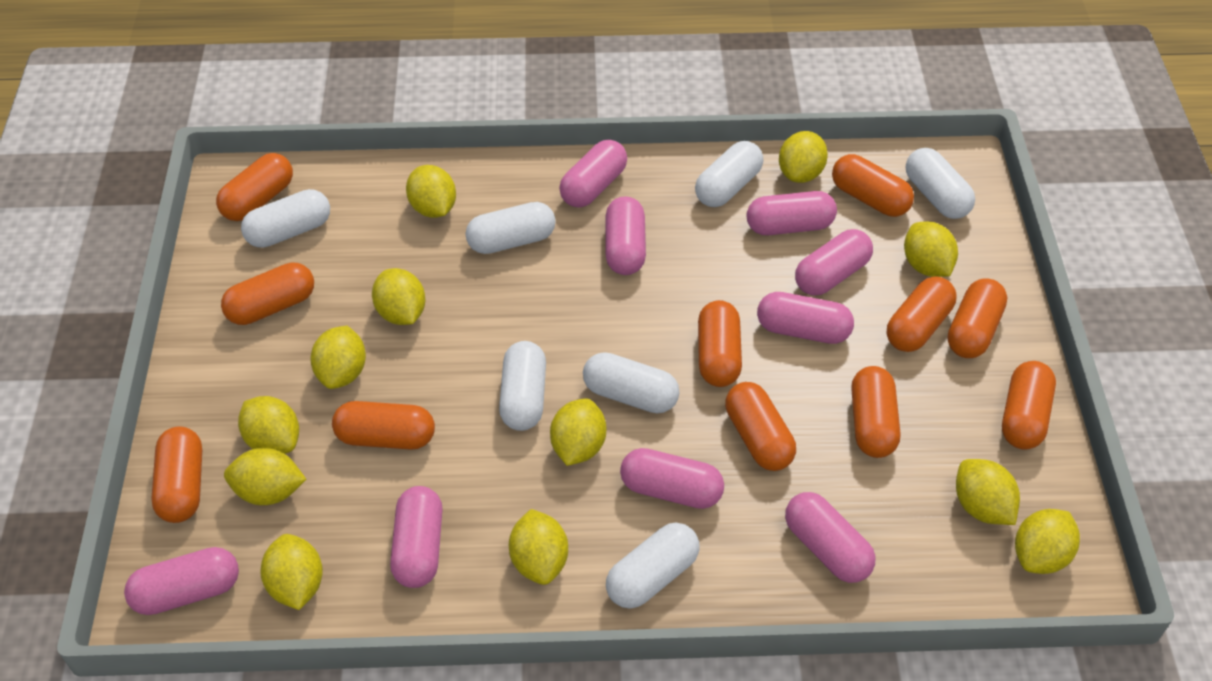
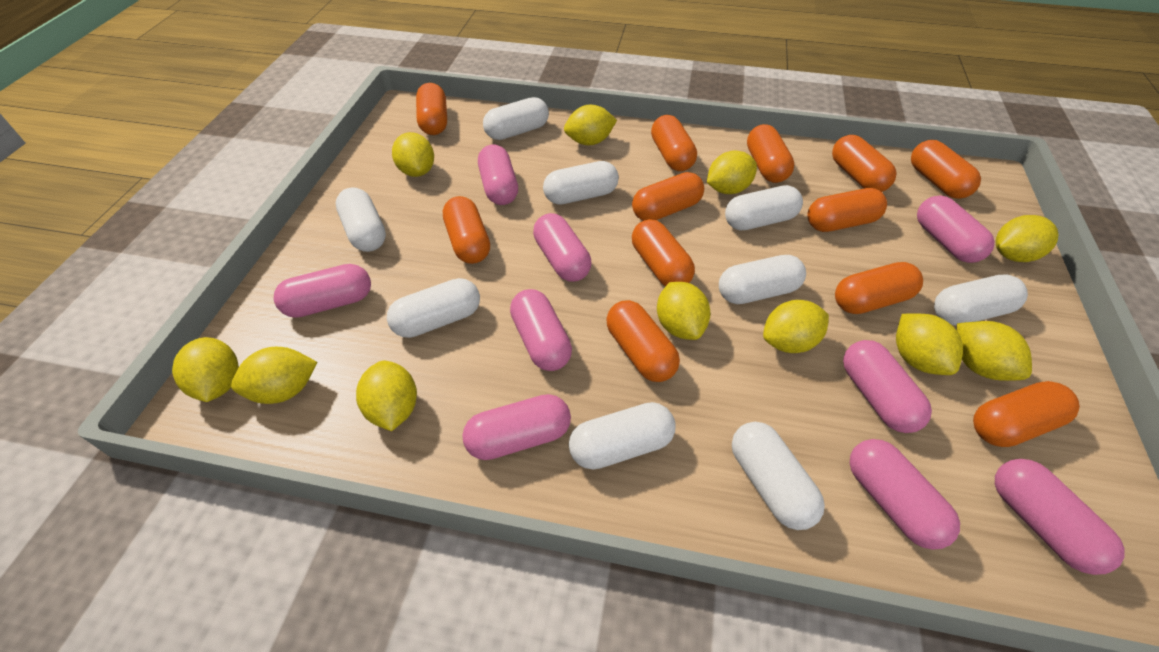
orange capsule: 11 -> 12
white capsule: 7 -> 9
yellow lemon: 12 -> 11

